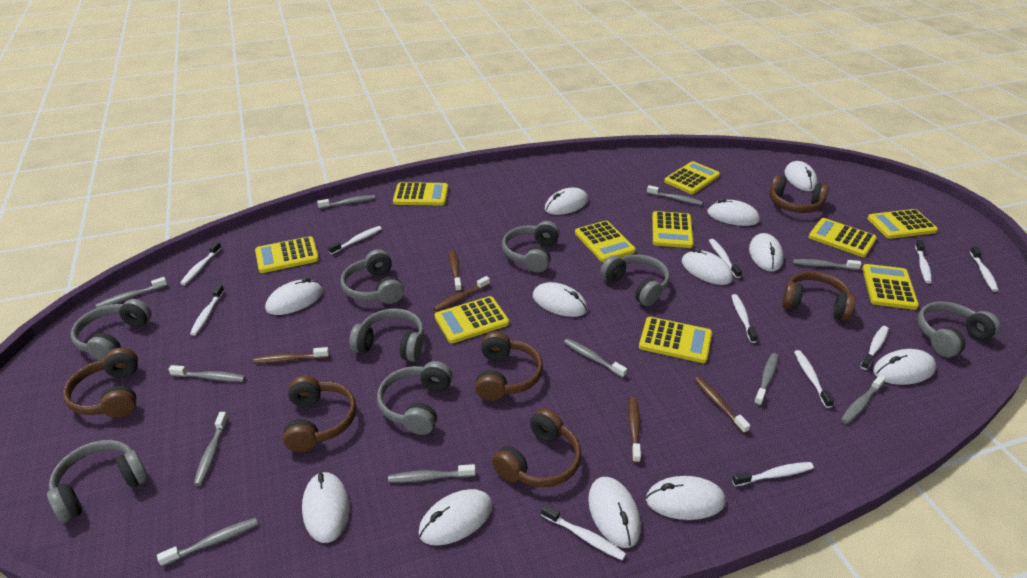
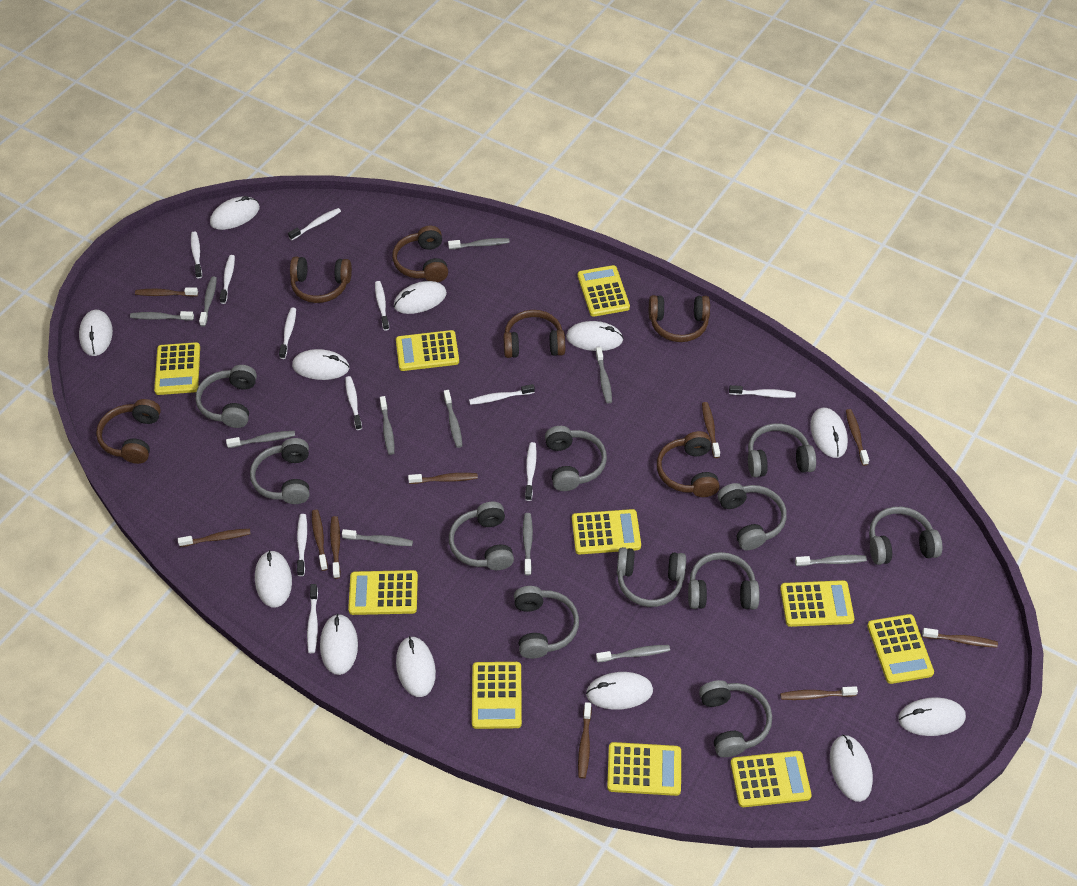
brown toothbrush: 5 -> 10
grey headphones: 8 -> 11

